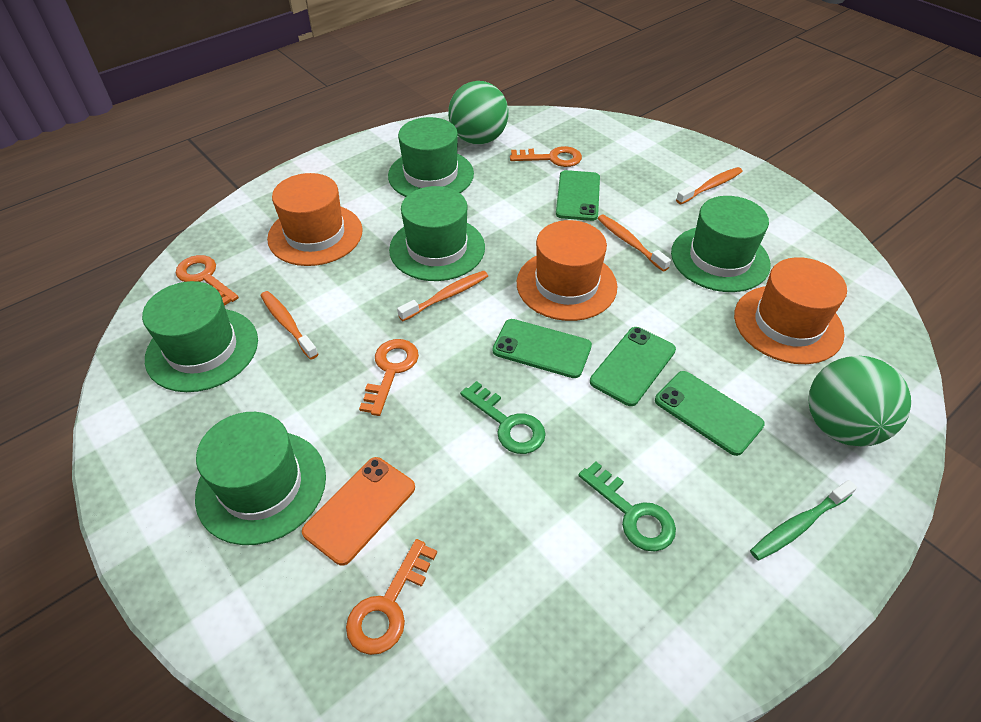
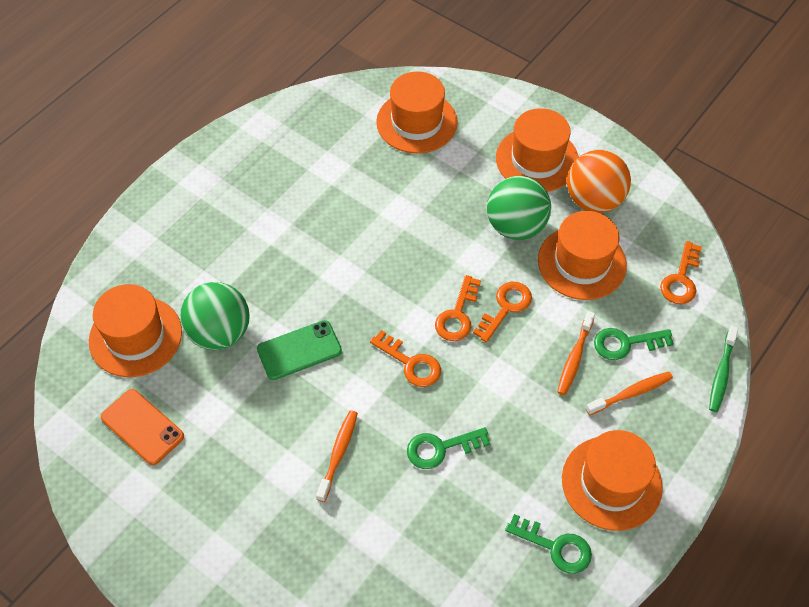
green hat: 5 -> 0
green key: 2 -> 3
green phone: 4 -> 1
orange ball: 0 -> 1
orange hat: 3 -> 5
orange toothbrush: 4 -> 3

